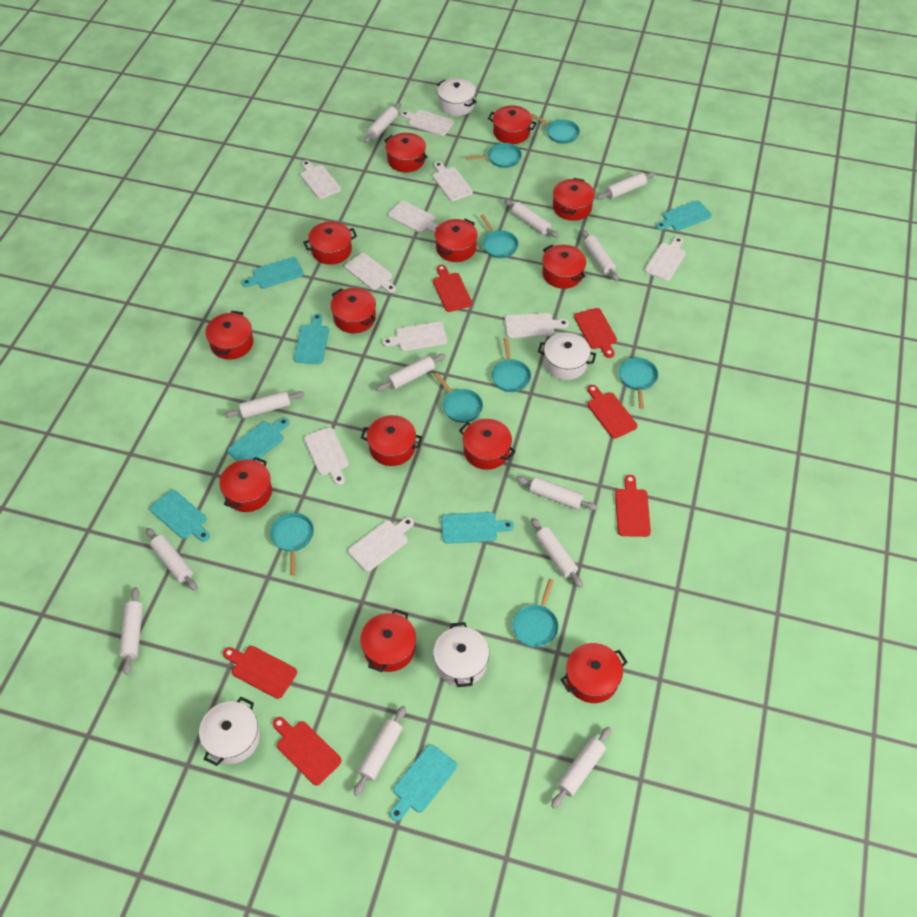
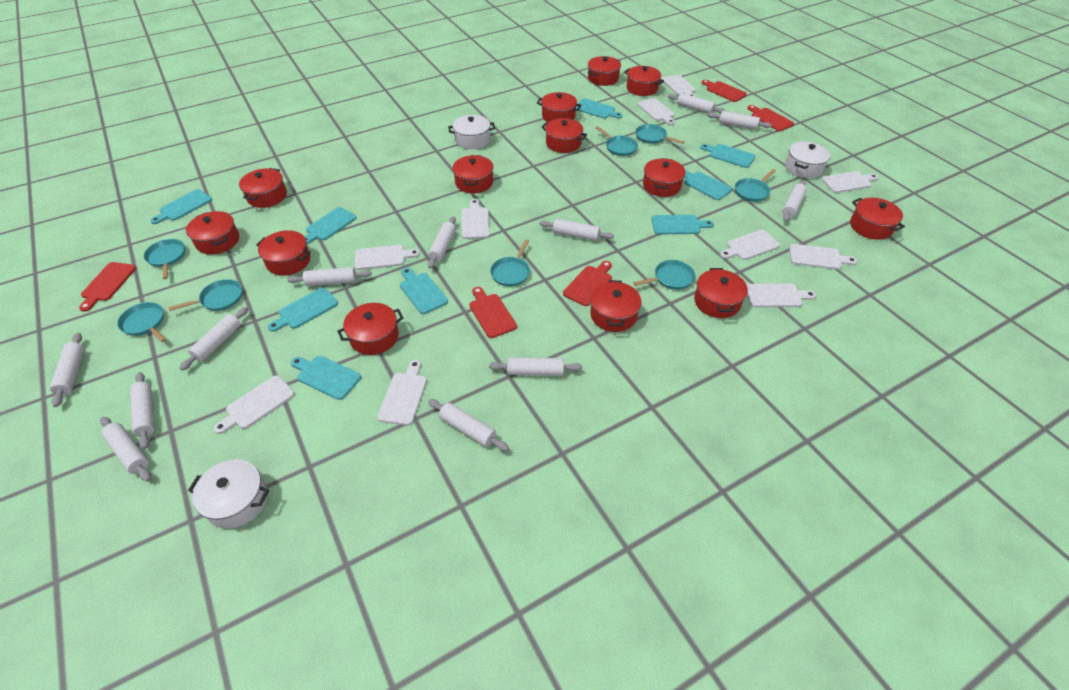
red cutting board: 6 -> 5
turquoise cutting board: 7 -> 9
white pot: 4 -> 3

